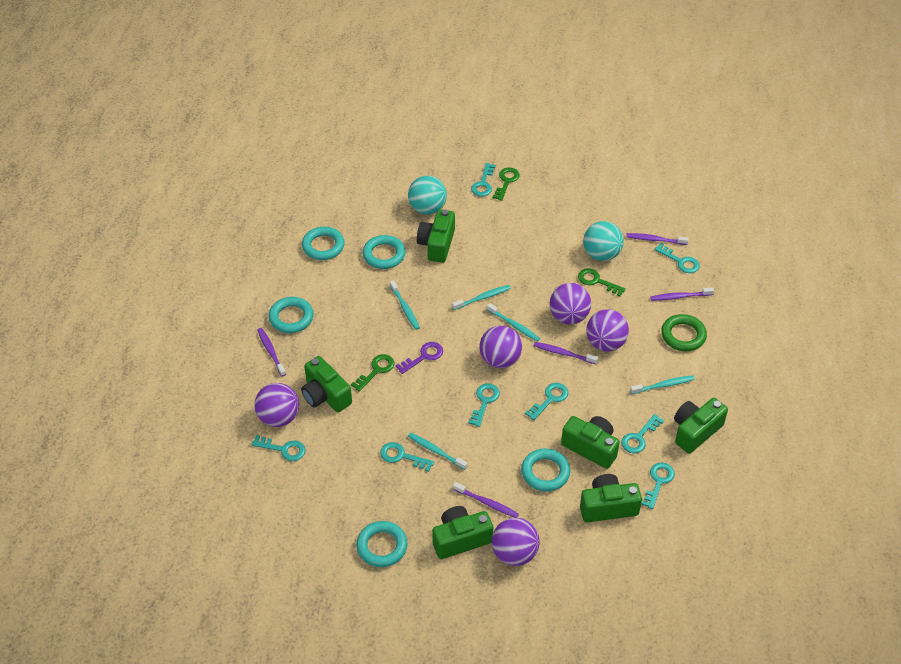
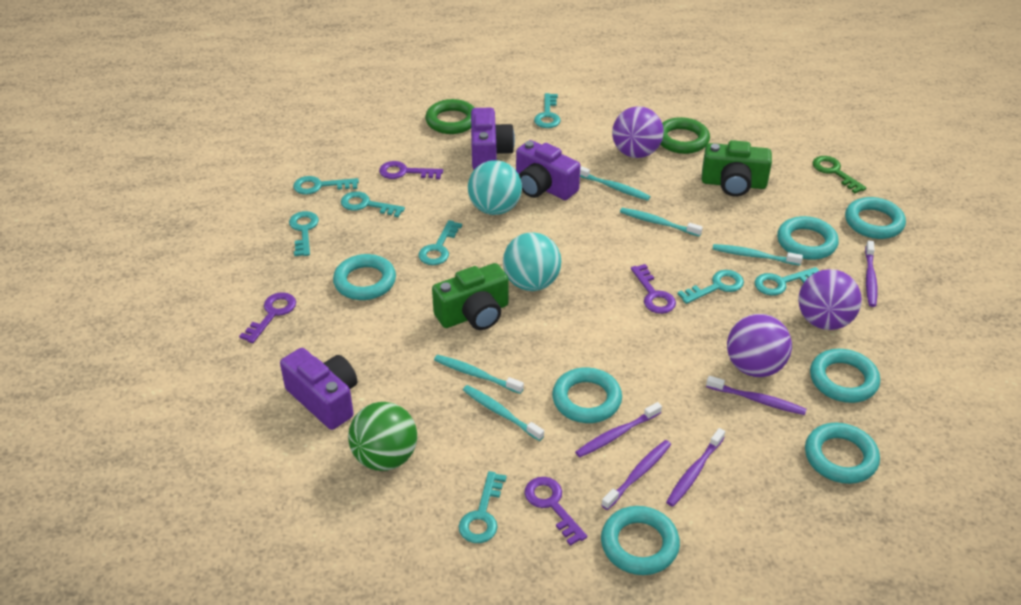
green ball: 0 -> 1
green camera: 6 -> 2
green key: 3 -> 1
green ring: 1 -> 2
purple ball: 5 -> 3
purple camera: 0 -> 3
purple key: 1 -> 4
turquoise ring: 5 -> 7

